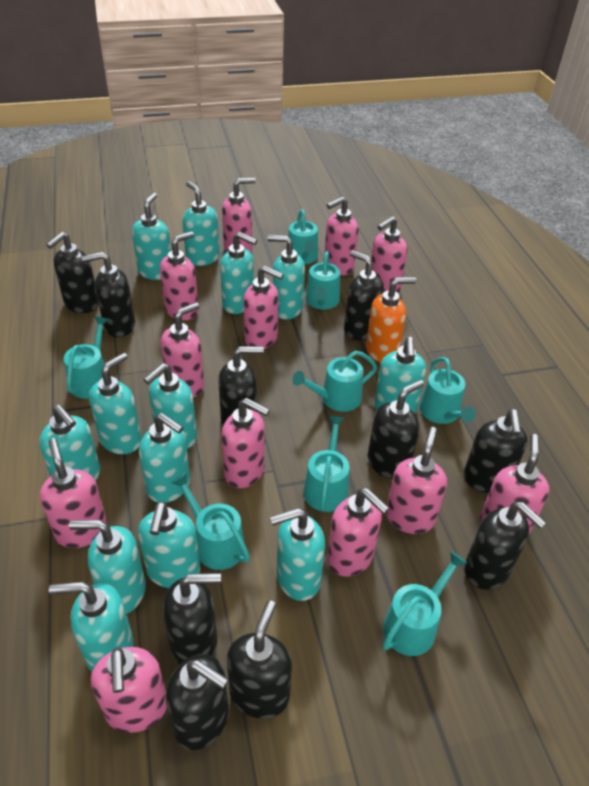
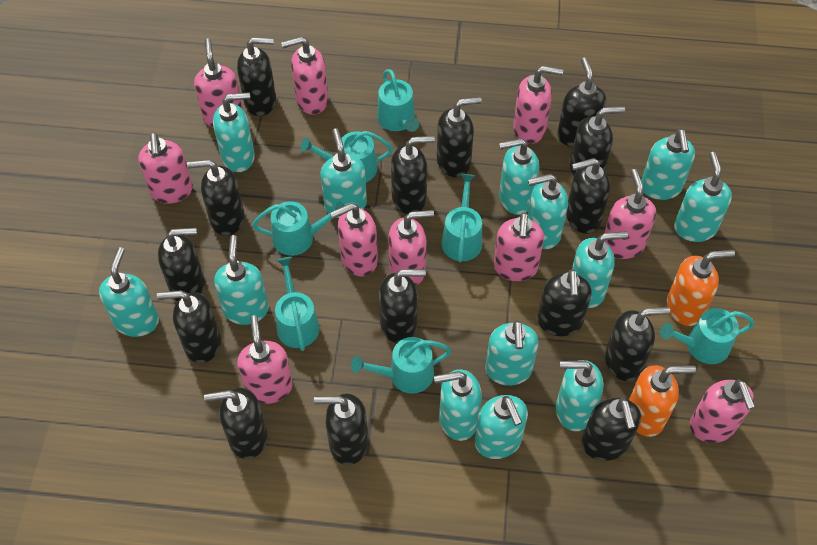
black soap dispenser: 10 -> 15
orange soap dispenser: 1 -> 2
pink soap dispenser: 12 -> 10
turquoise watering can: 8 -> 7

